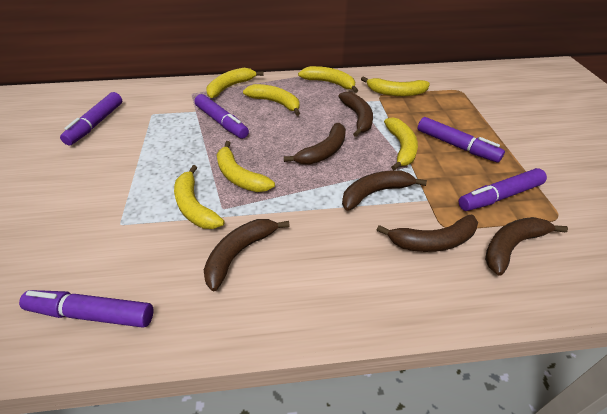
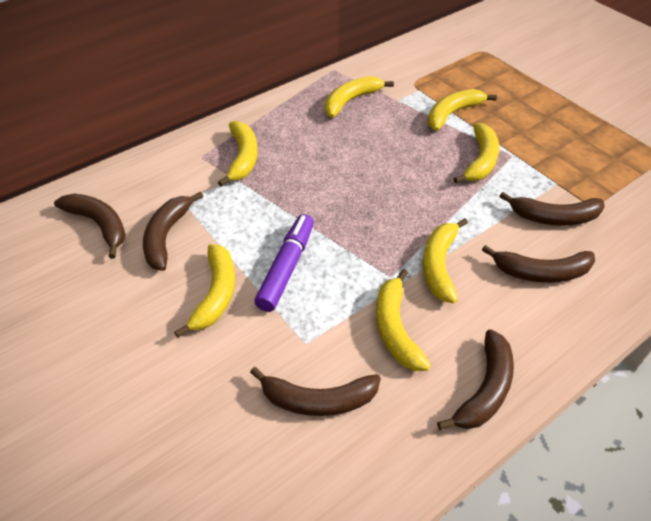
purple marker: 5 -> 1

